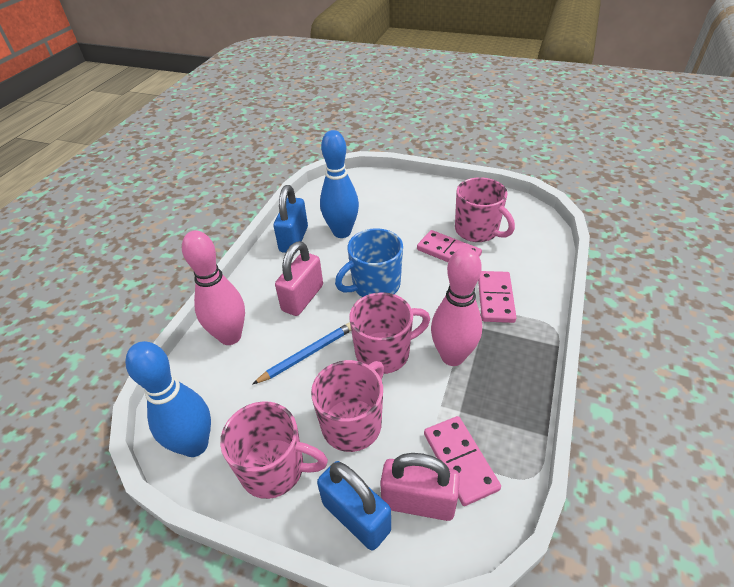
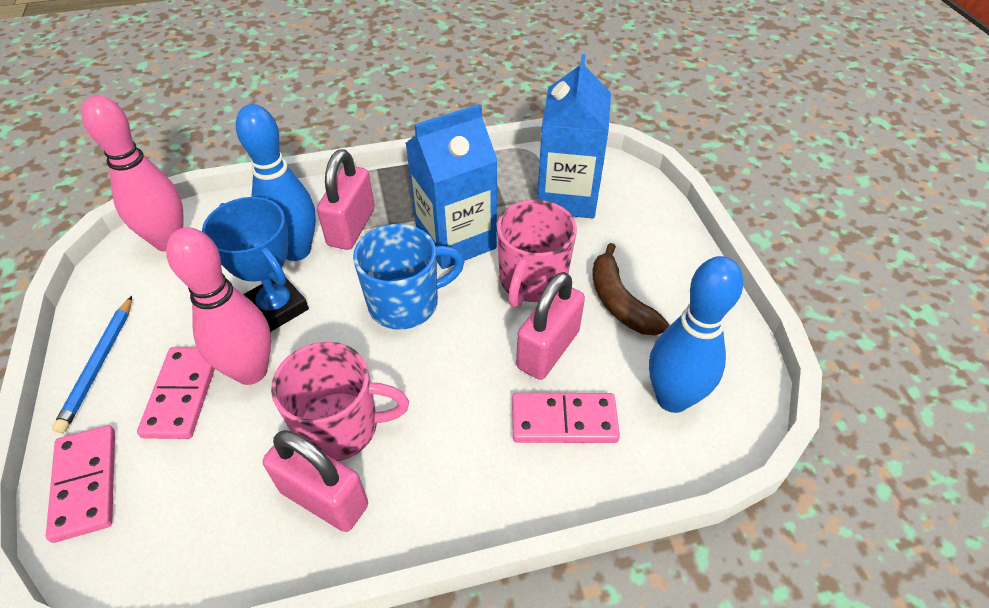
blue carton: 0 -> 2
blue padlock: 2 -> 0
blue trophy: 0 -> 1
brown banana: 0 -> 1
pink mug: 4 -> 2
pink padlock: 2 -> 3

